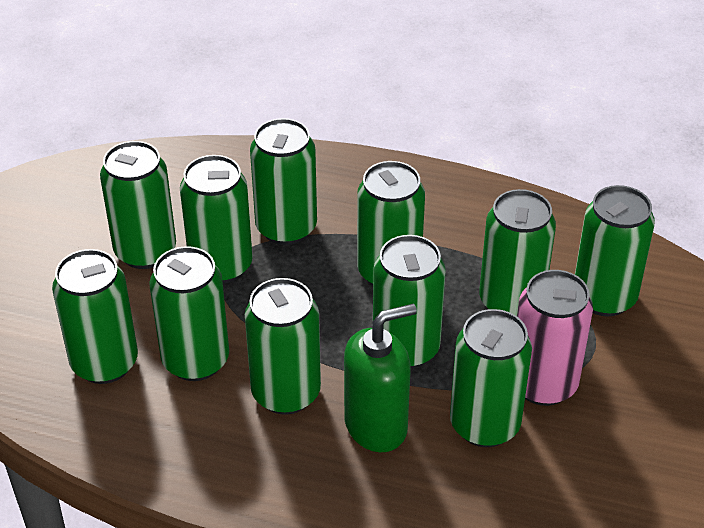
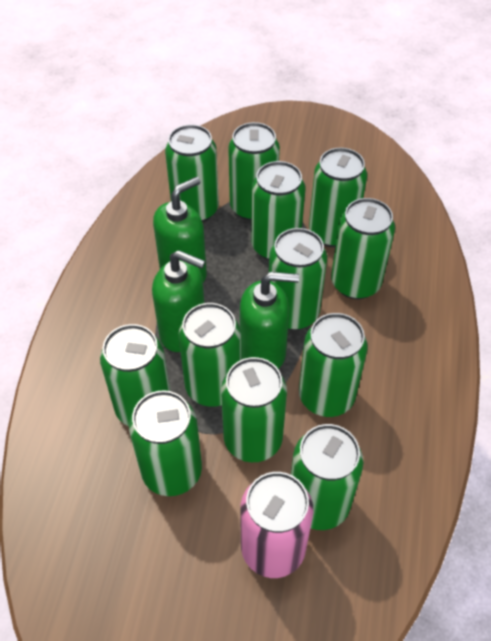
green can: 11 -> 12
green soap dispenser: 1 -> 3

